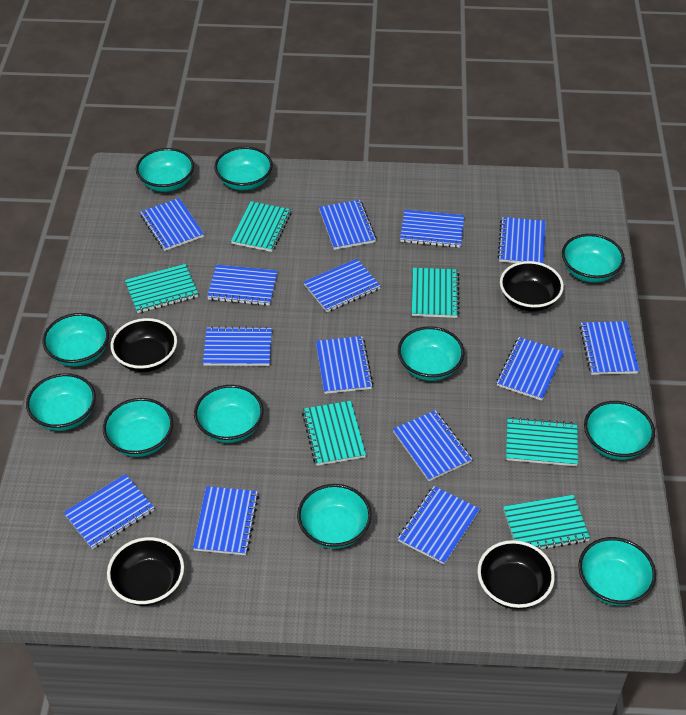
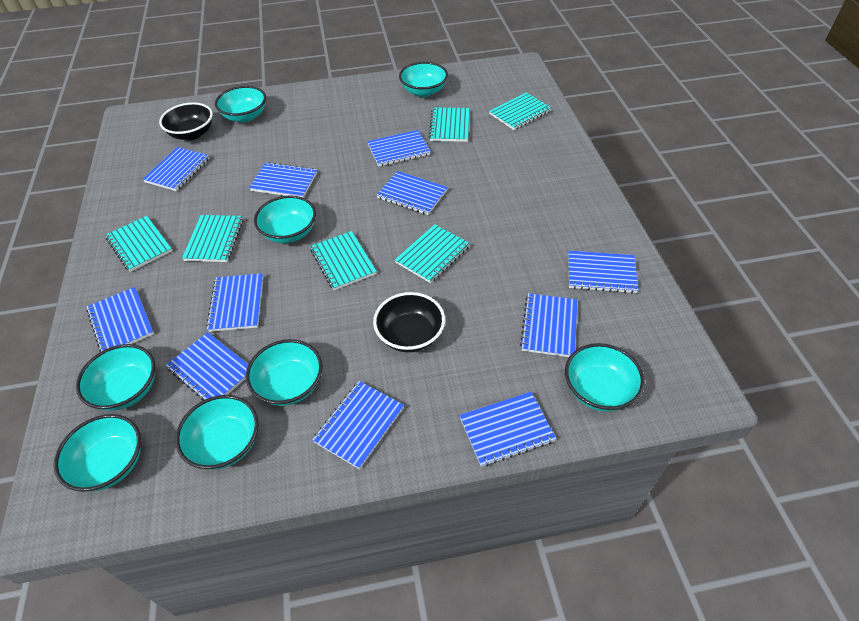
black bowl: 4 -> 2
blue notebook: 14 -> 11
turquoise bowl: 11 -> 8

